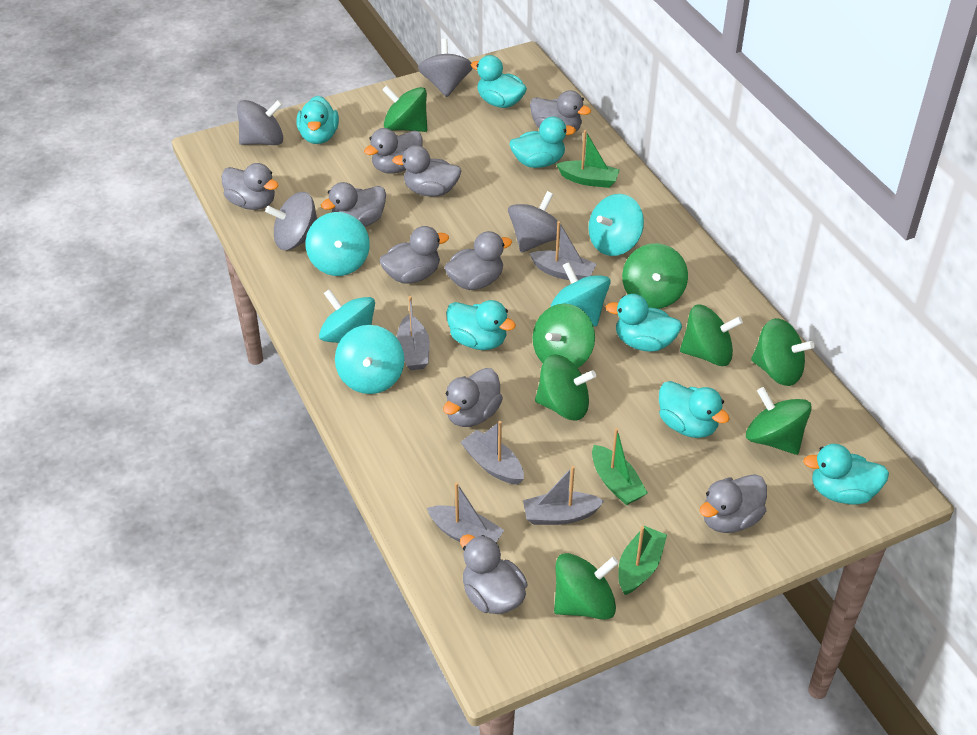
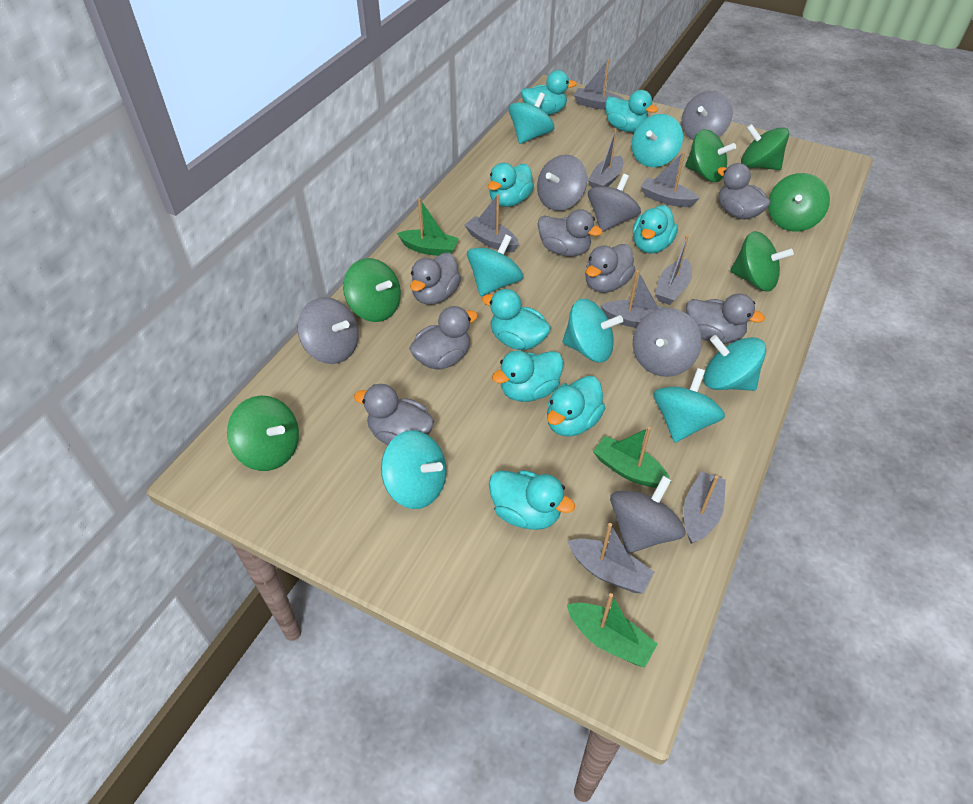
green spinning top: 8 -> 6
grey boat: 5 -> 8
grey duck: 10 -> 7
grey spinning top: 4 -> 6
turquoise duck: 7 -> 8
turquoise spinning top: 5 -> 7

